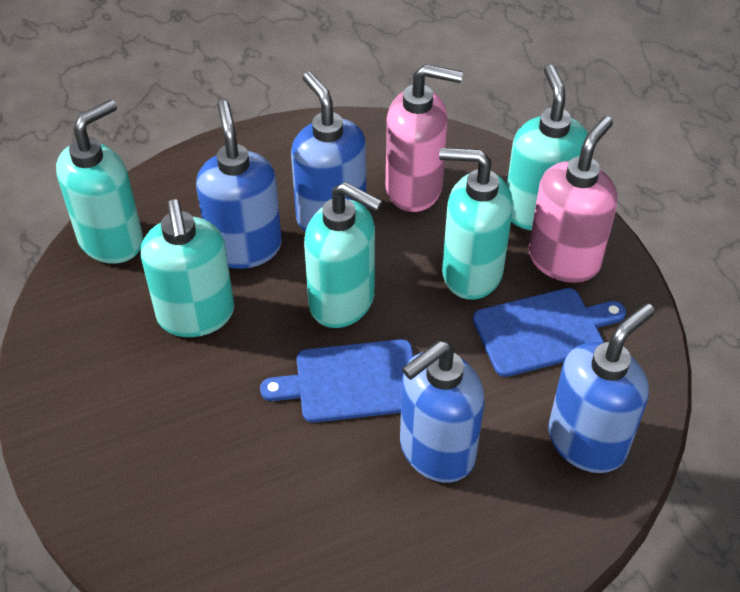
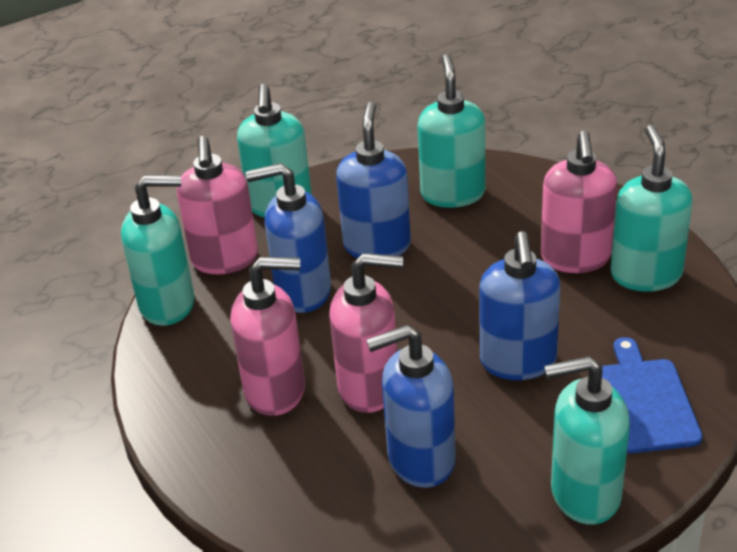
blue cutting board: 2 -> 1
pink soap dispenser: 2 -> 4

